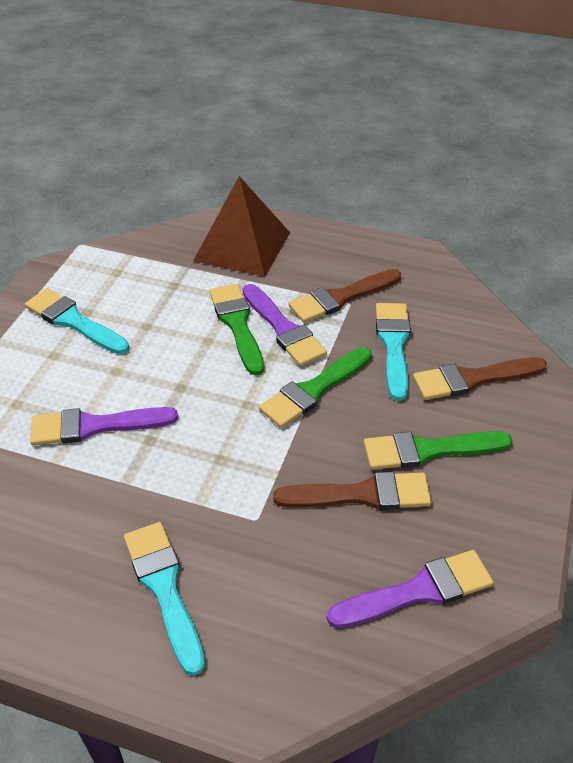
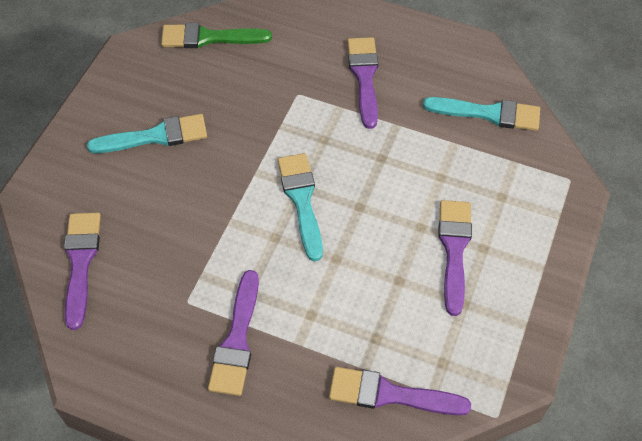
brown brush: 3 -> 0
brown pyramid: 1 -> 0
green brush: 3 -> 1
purple brush: 3 -> 5

